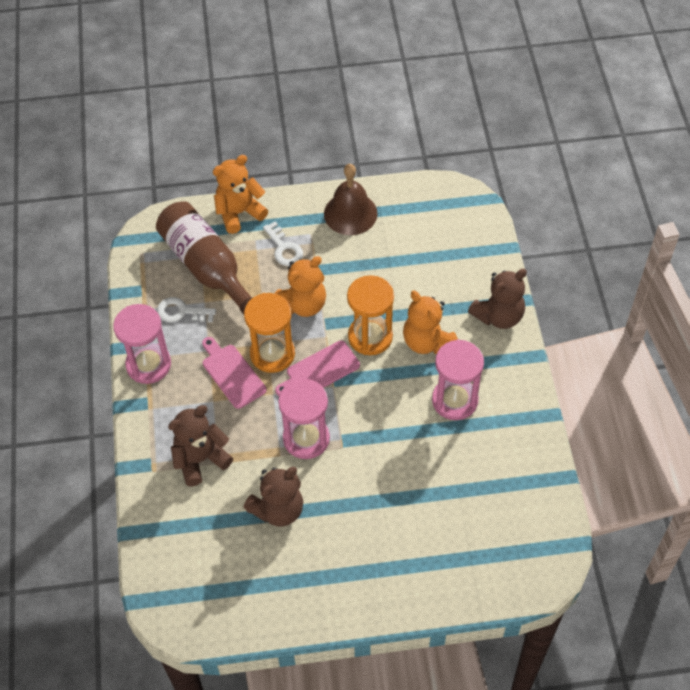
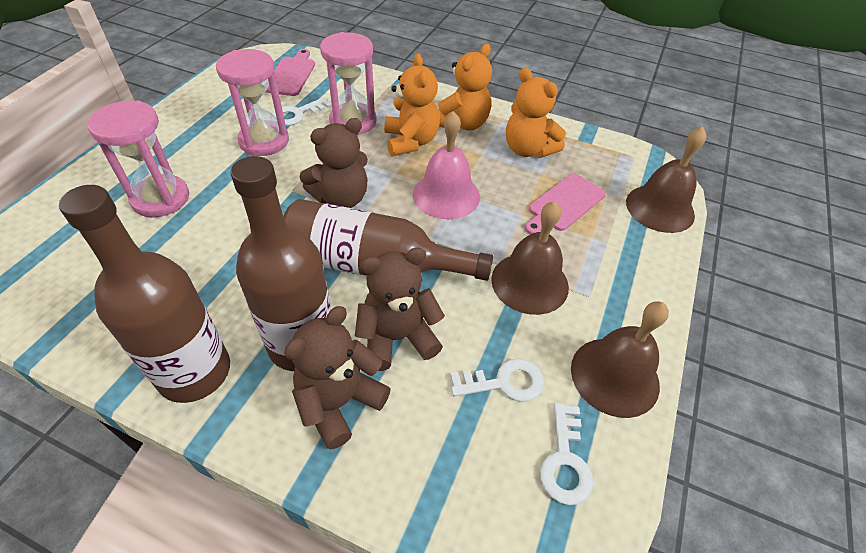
brown bell: 1 -> 3
brown bottle: 1 -> 3
orange hourglass: 2 -> 0
pink bell: 0 -> 1
white key: 2 -> 3

